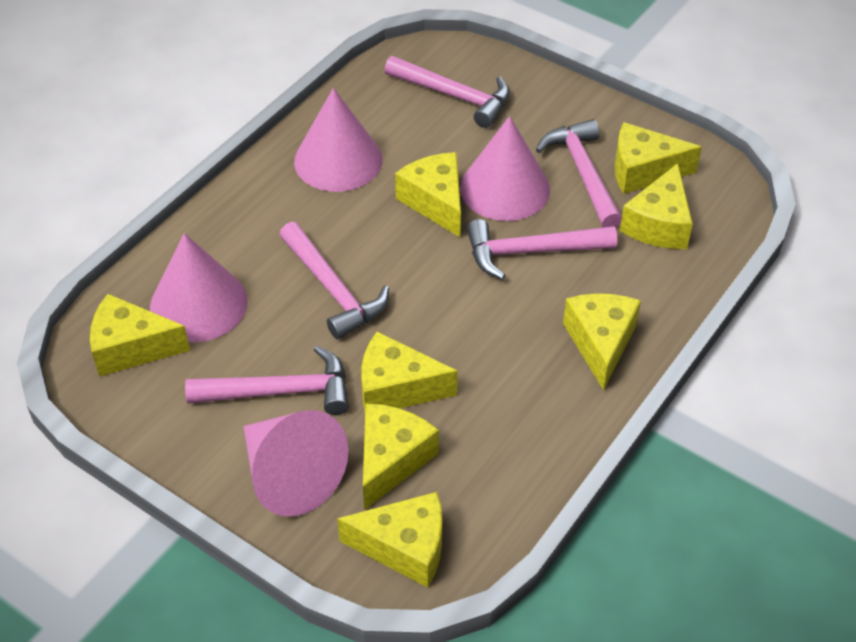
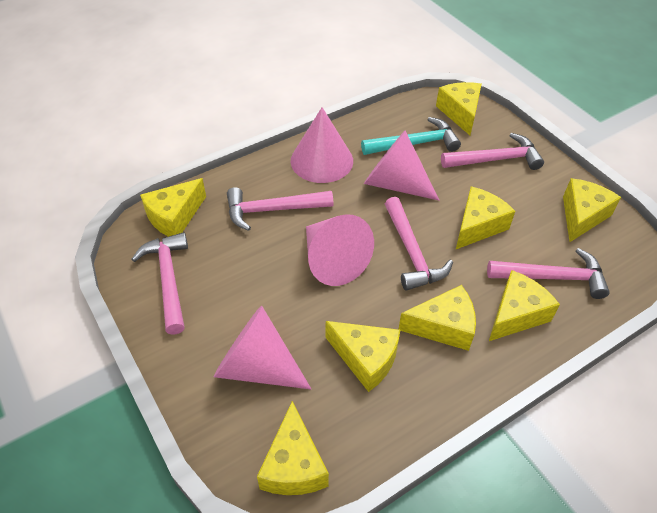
turquoise hammer: 0 -> 1

